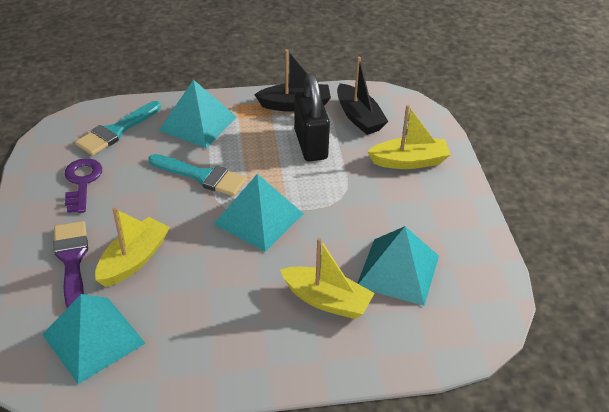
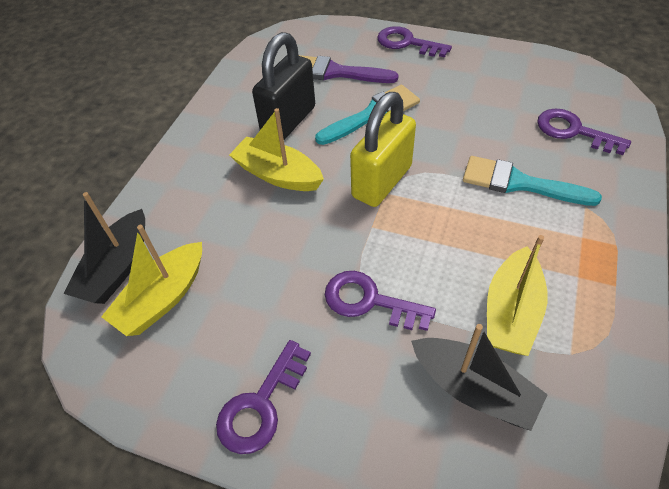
purple key: 1 -> 4
turquoise pyramid: 4 -> 0
yellow padlock: 0 -> 1

